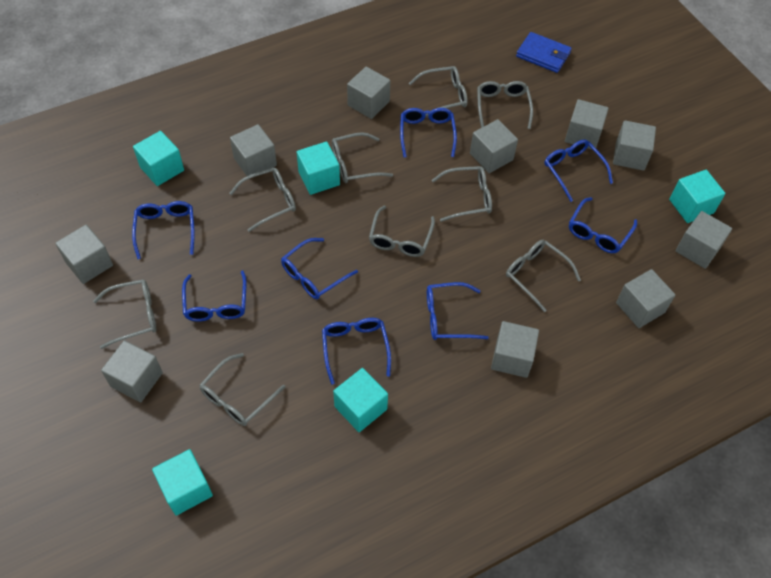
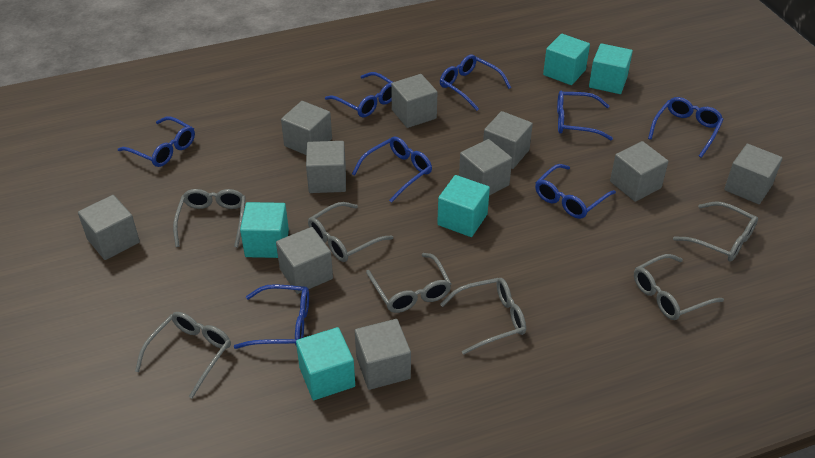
blue wallet: 1 -> 0
grey glasses: 9 -> 7

